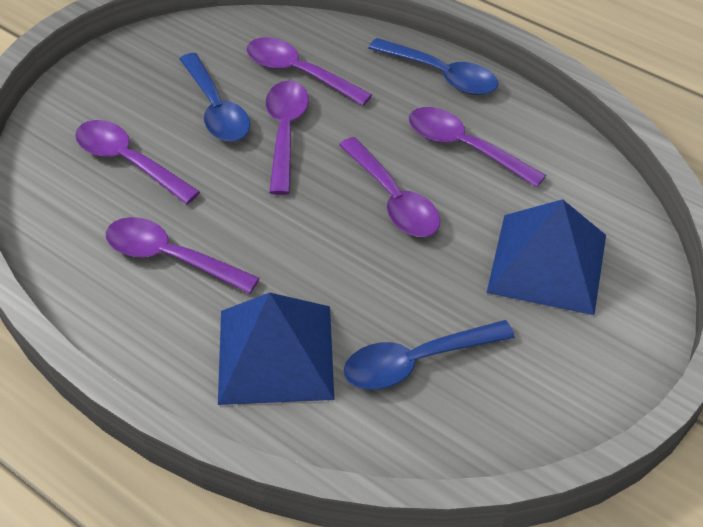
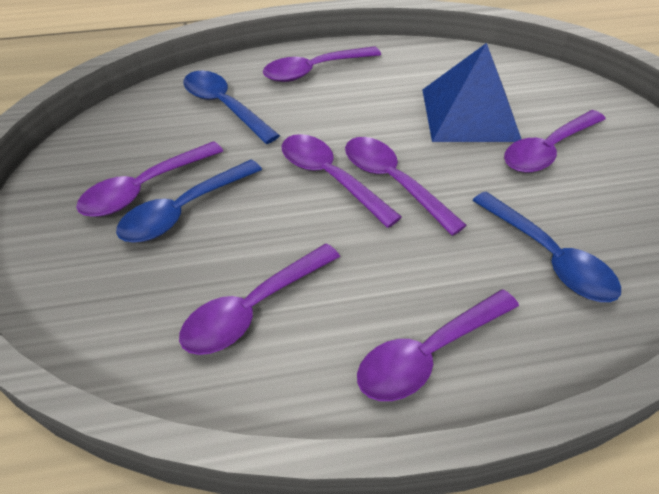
blue pyramid: 2 -> 1
purple spoon: 6 -> 7

